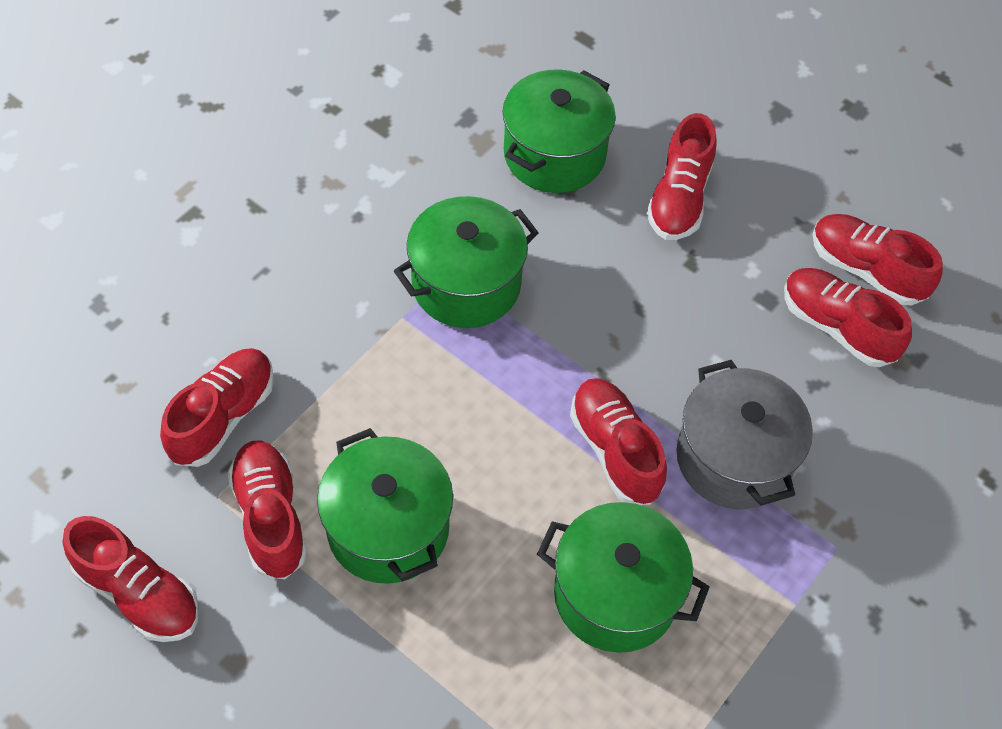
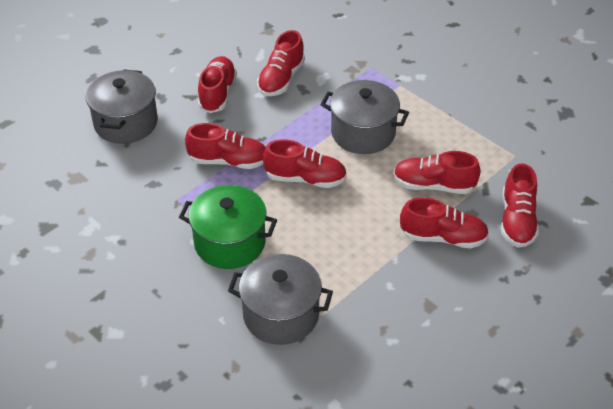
green pot: 4 -> 1
grey pot: 1 -> 3

